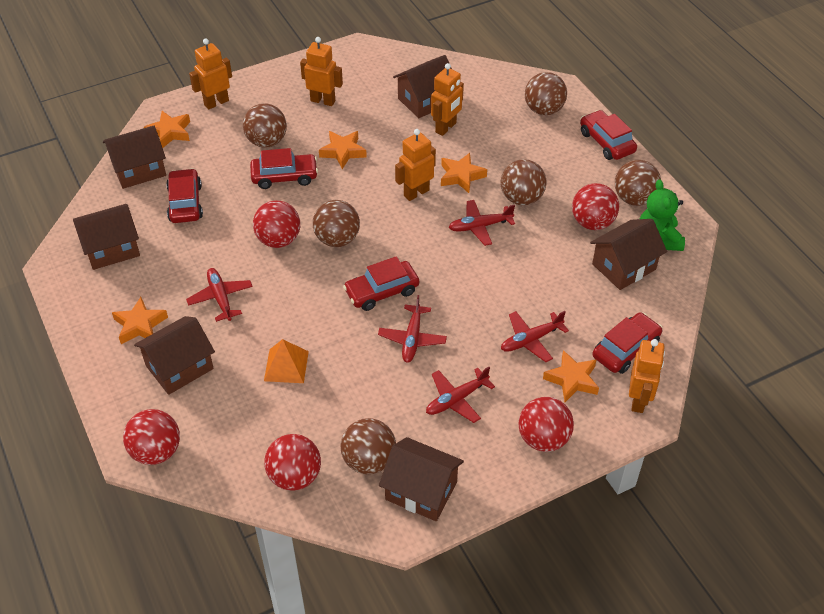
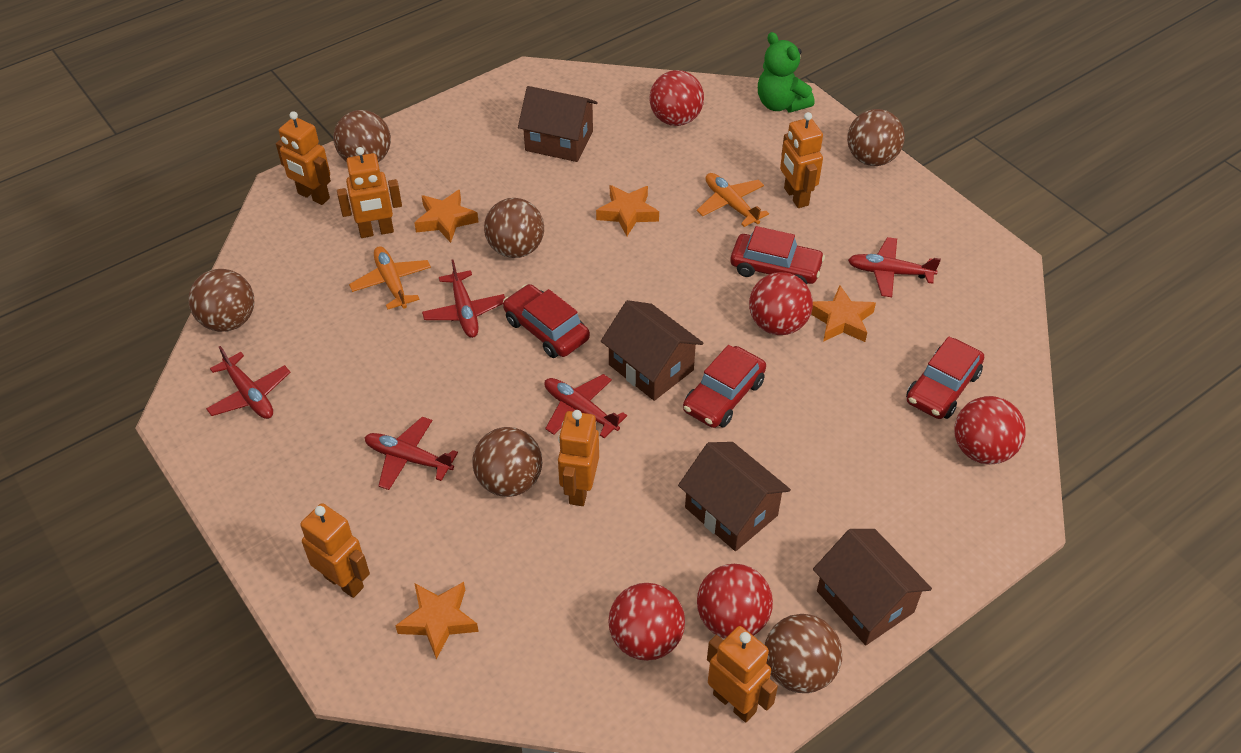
brown house: 6 -> 4
orange plane: 0 -> 2
orange pyramid: 1 -> 0
orange robot: 5 -> 6
orange star: 5 -> 4
red car: 5 -> 4

